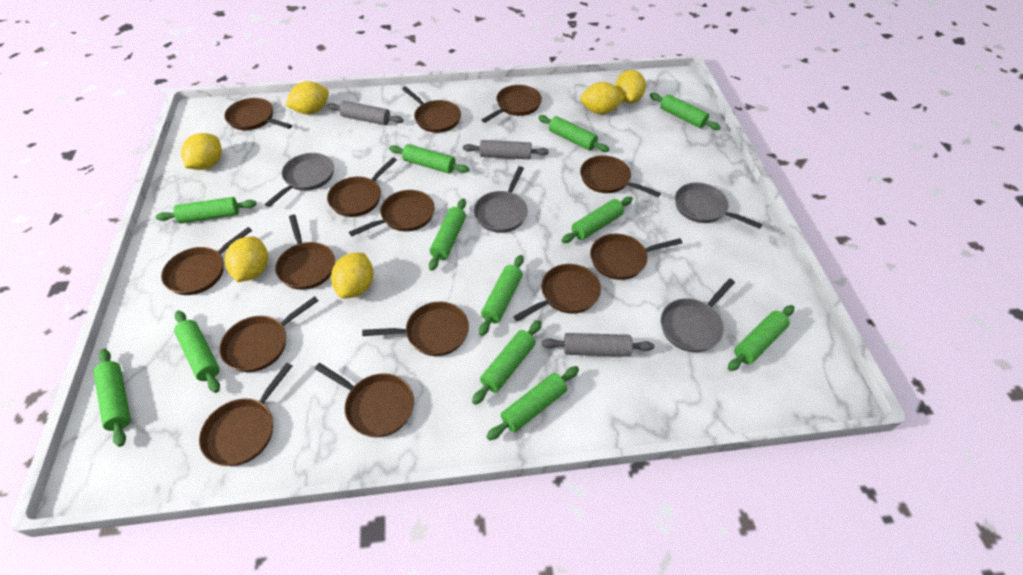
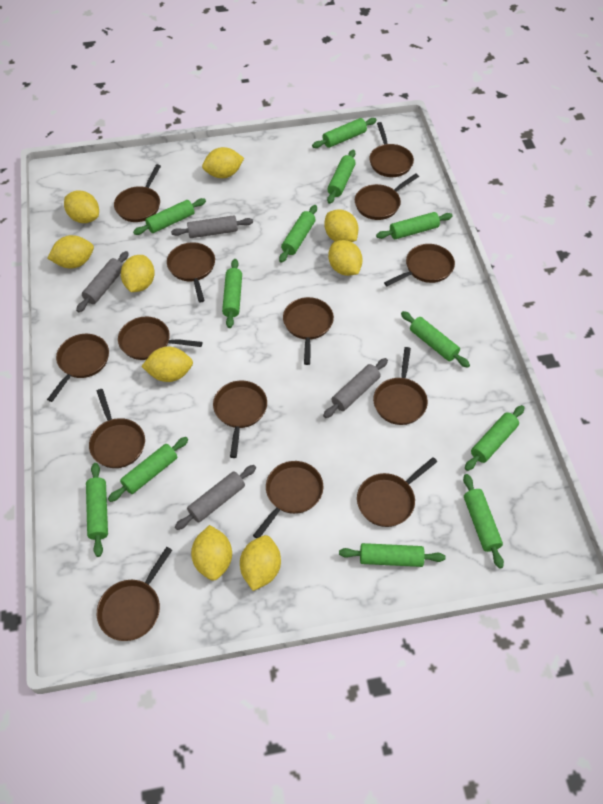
grey pan: 4 -> 0
grey rolling pin: 3 -> 4
yellow lemon: 6 -> 9

